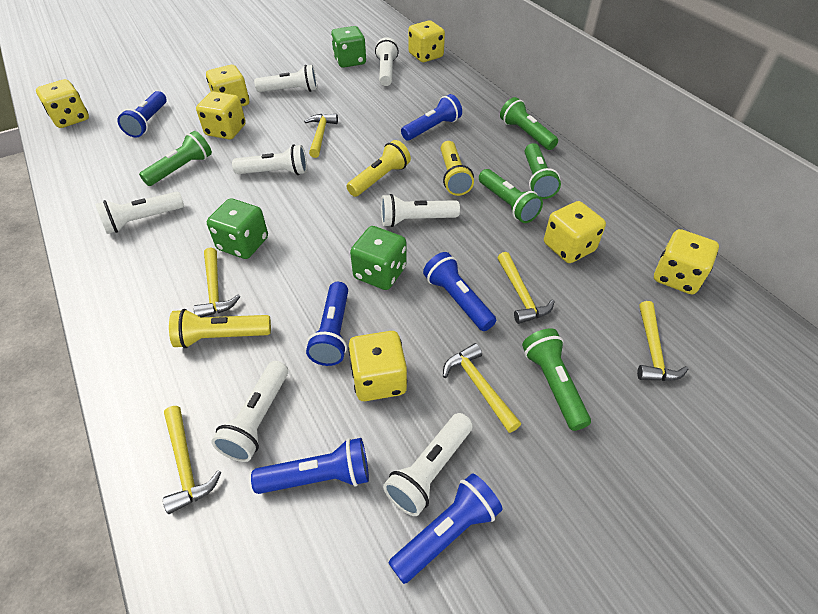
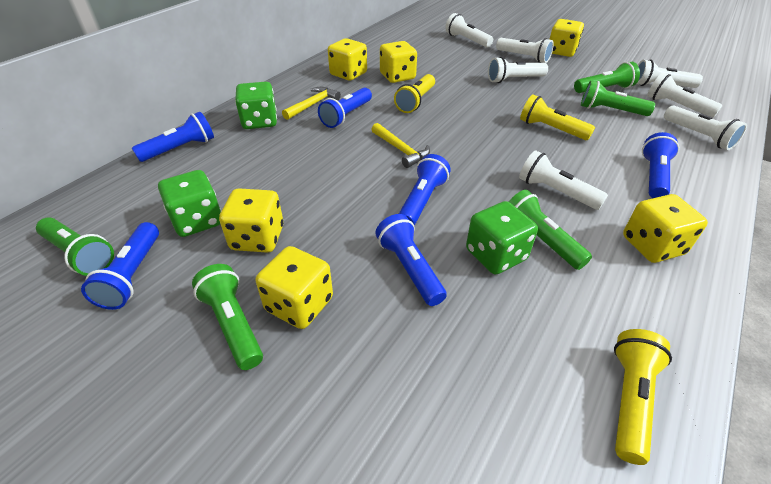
yellow dice: 7 -> 6
yellow hammer: 6 -> 2

